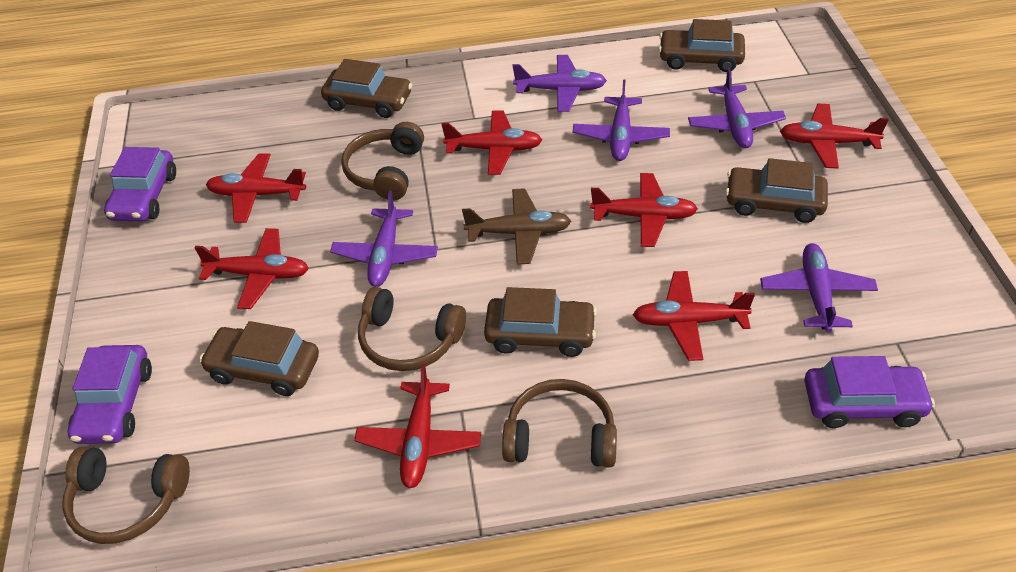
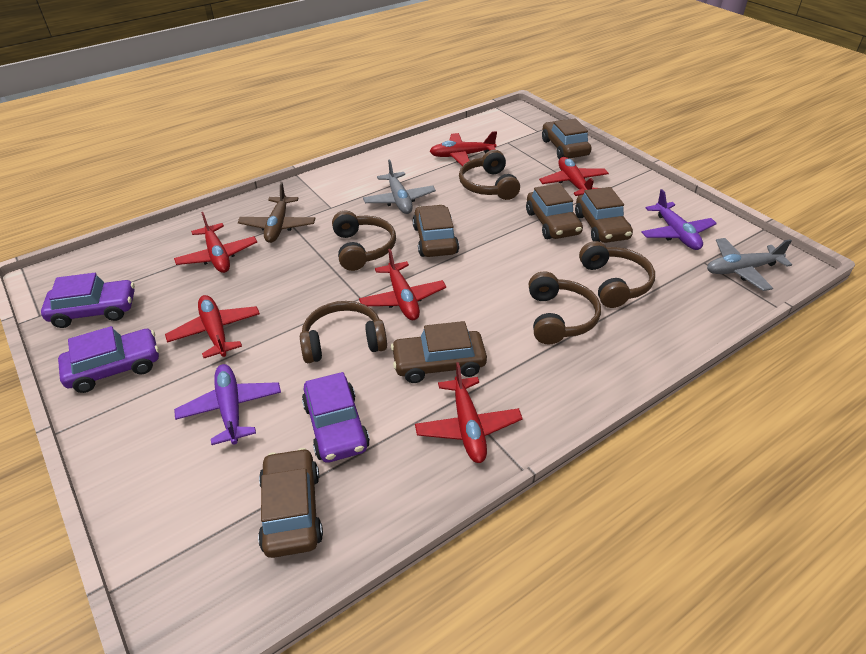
brown car: 5 -> 6
brown headphones: 4 -> 5
grey plane: 0 -> 2
purple plane: 5 -> 2
red plane: 7 -> 6

